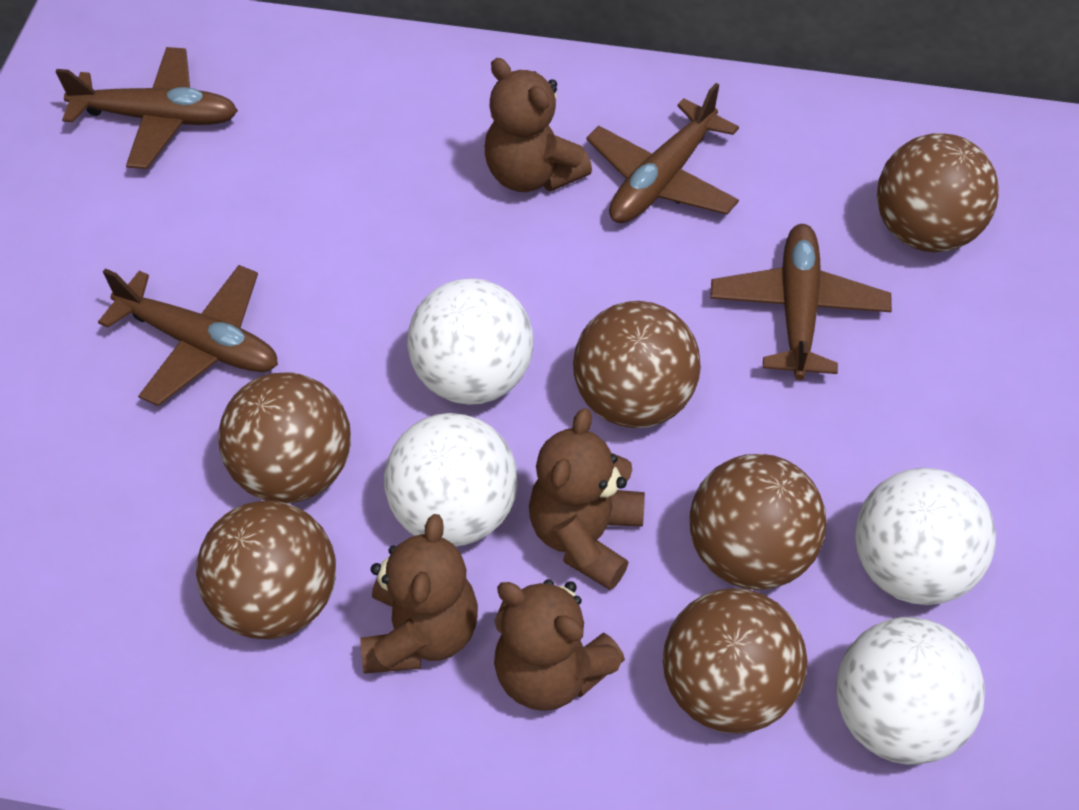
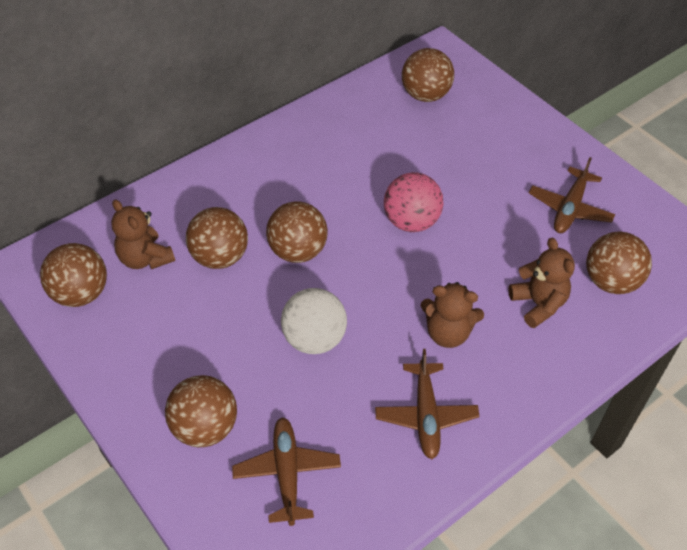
brown plane: 4 -> 3
brown teddy bear: 4 -> 3
pink ball: 0 -> 1
white ball: 4 -> 1

